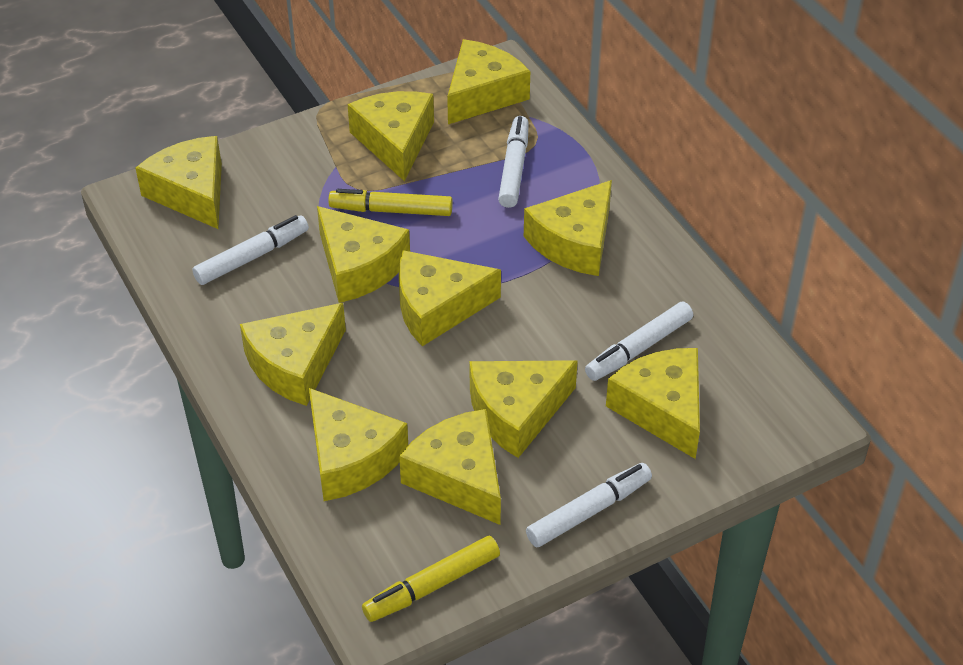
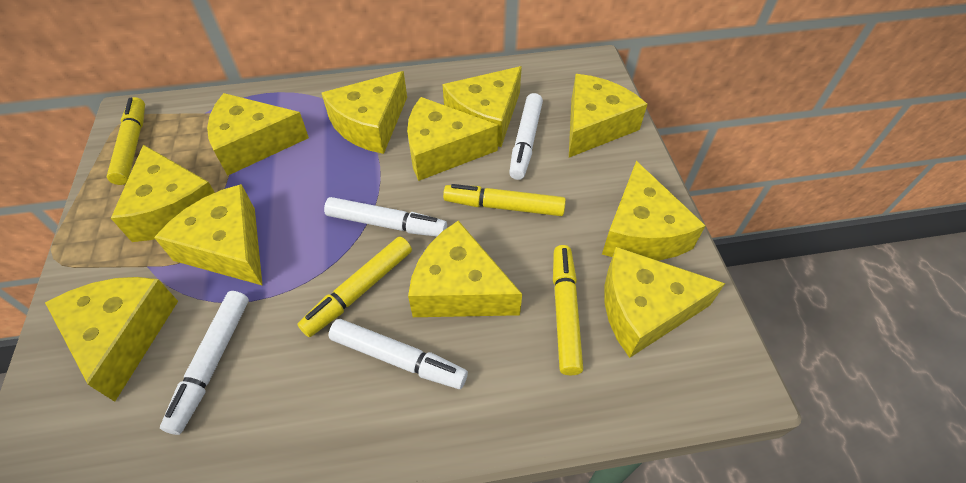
yellow marker: 2 -> 4

